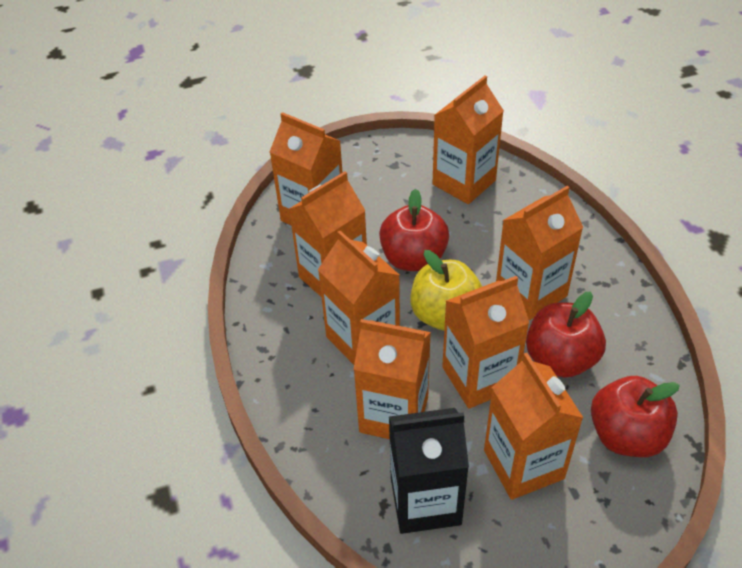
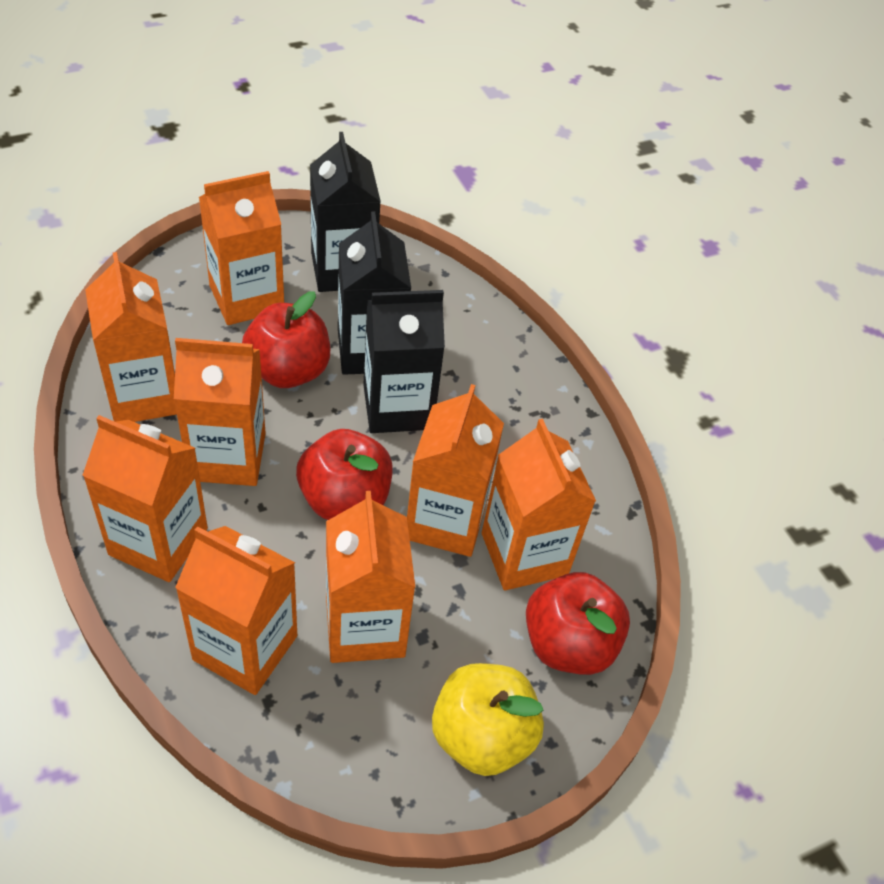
black carton: 1 -> 3

